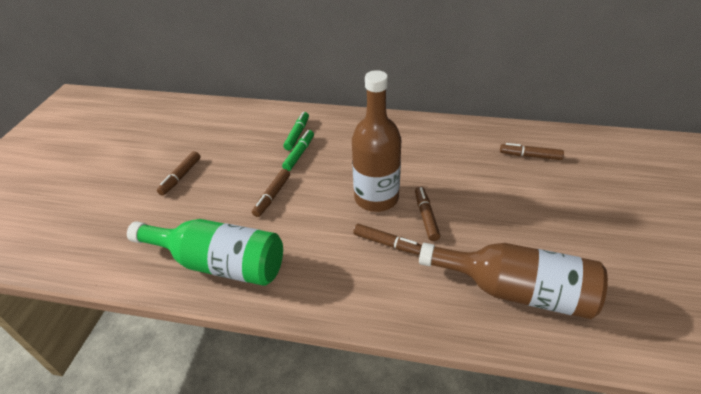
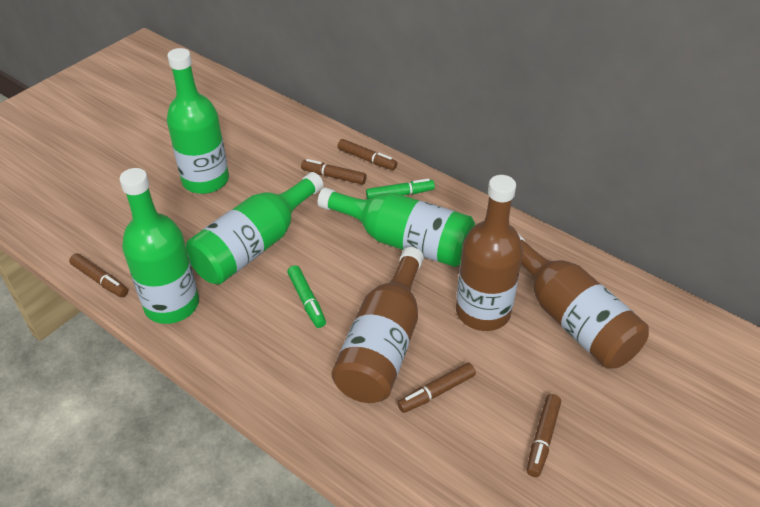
brown bottle: 2 -> 3
green bottle: 1 -> 4

